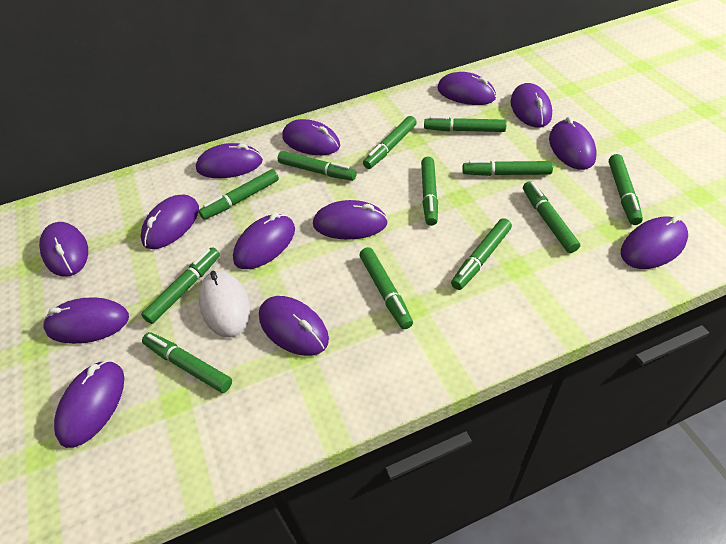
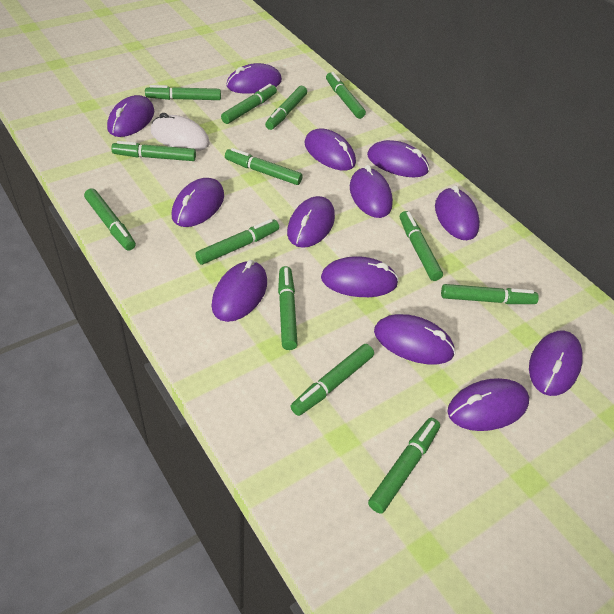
green marker: 12 -> 13

